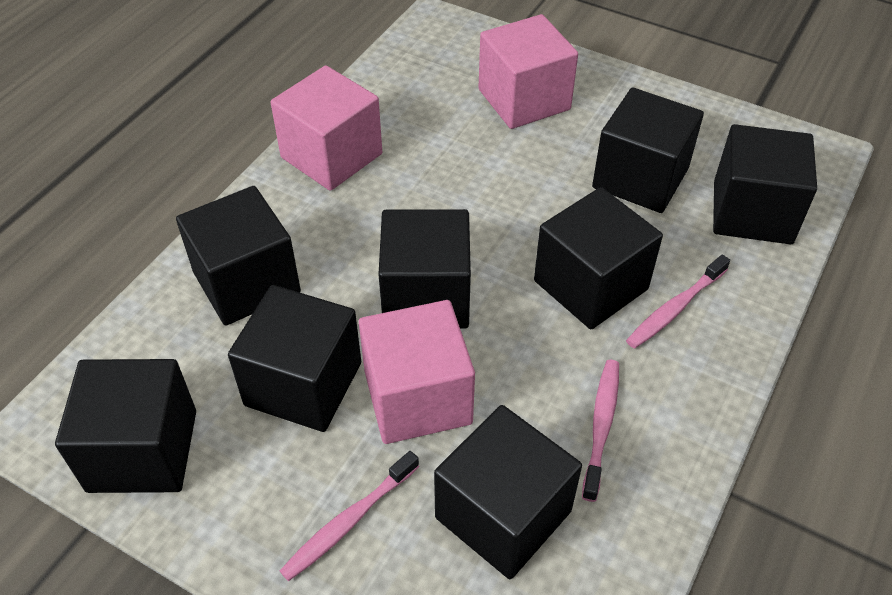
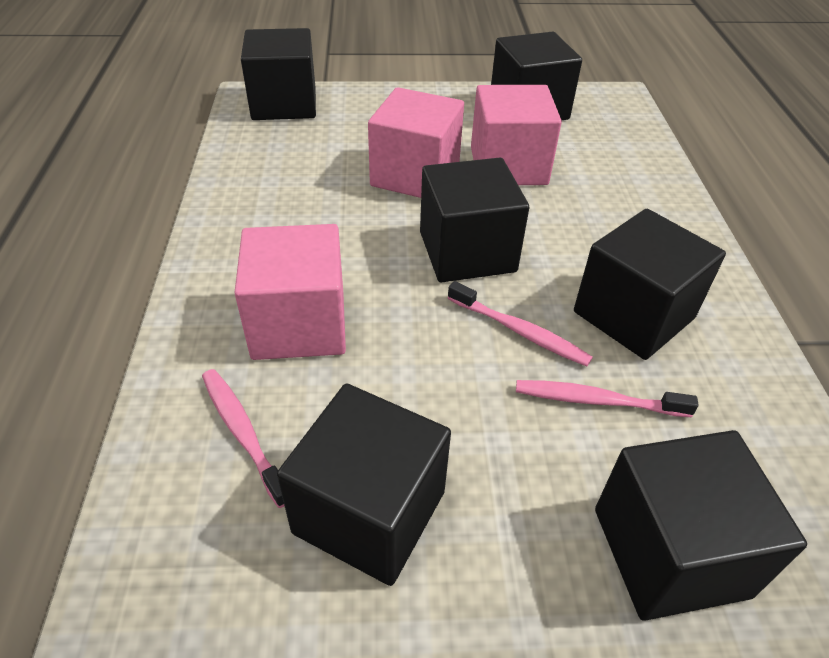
black cube: 8 -> 6

